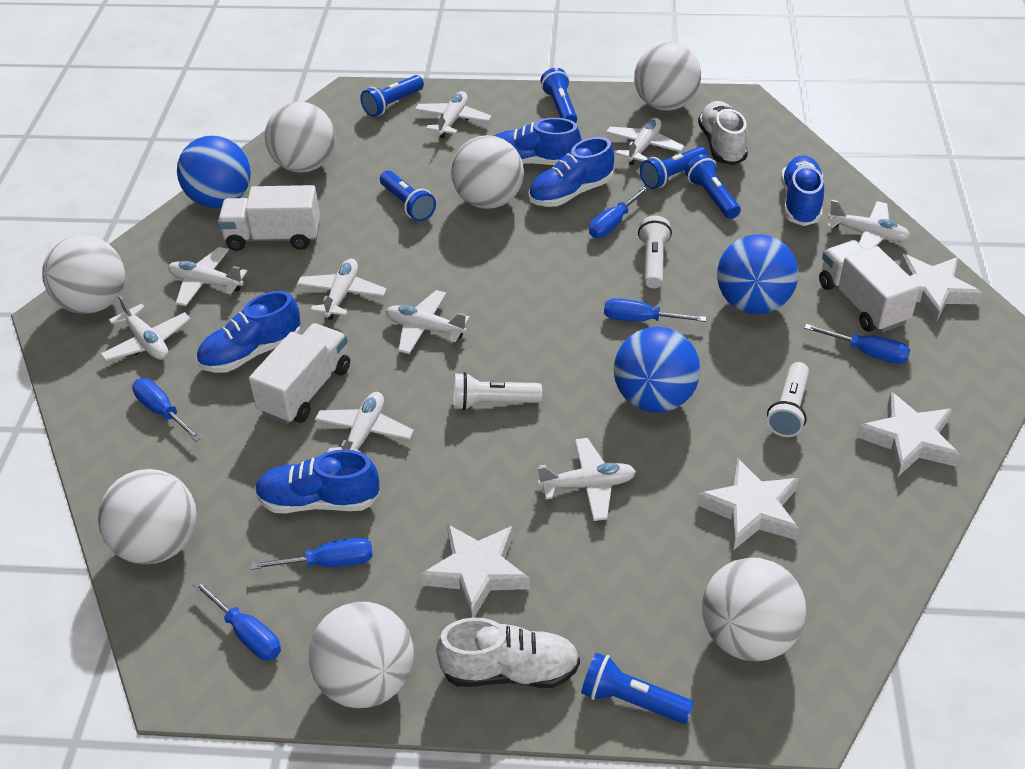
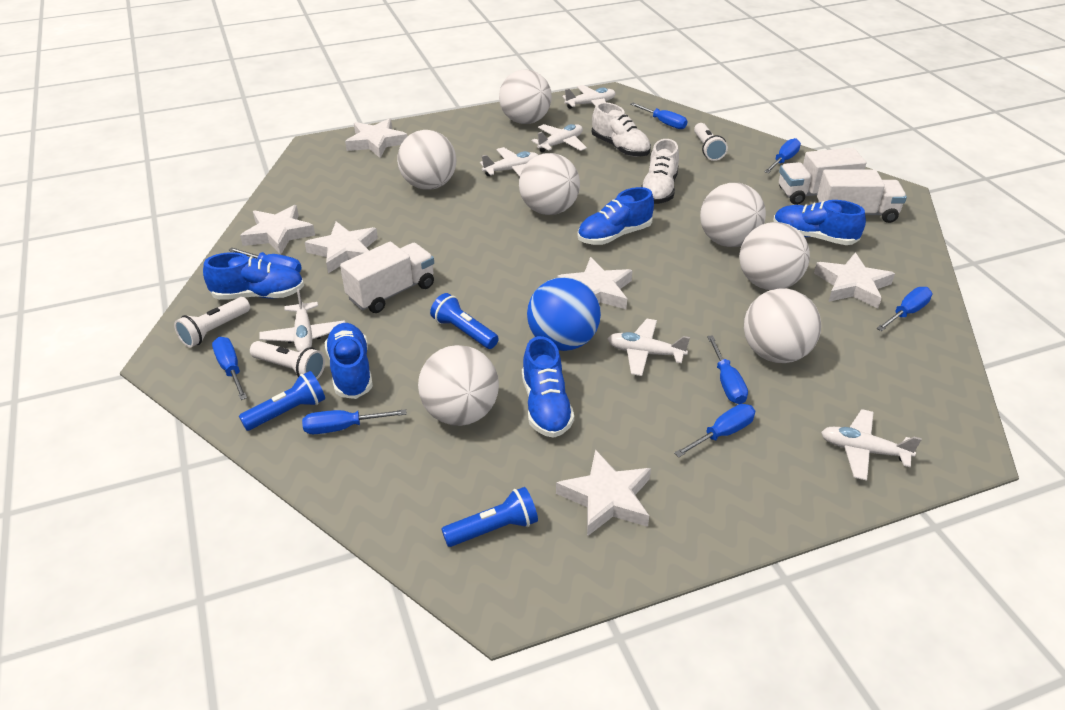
blue ball: 3 -> 1
blue flashlight: 6 -> 3
blue screwdriver: 6 -> 8
white plane: 9 -> 6
white star: 4 -> 6

